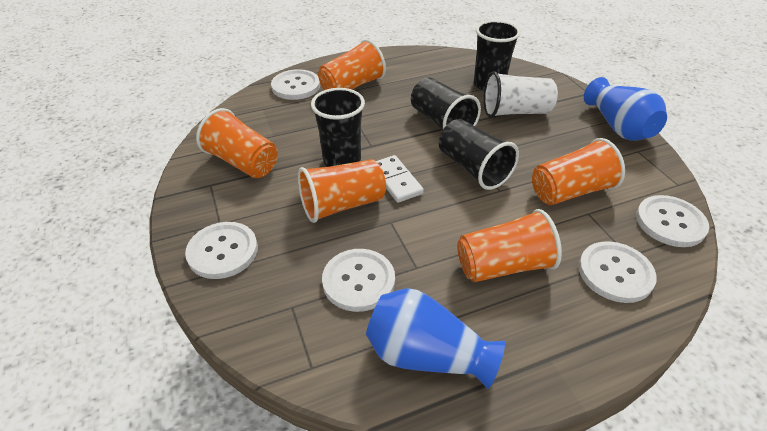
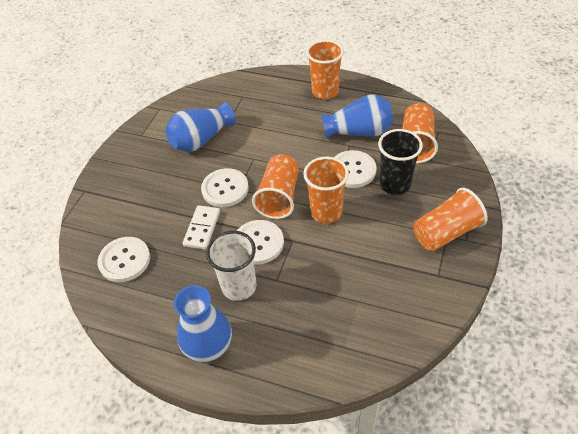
black cup: 4 -> 1
blue vase: 2 -> 3
white button: 5 -> 4

